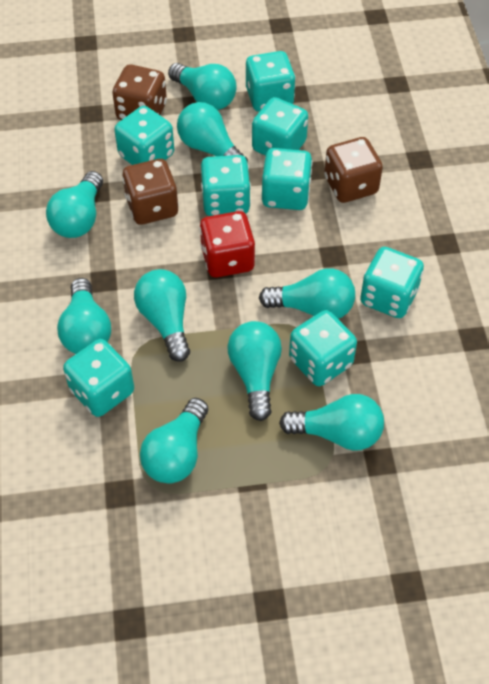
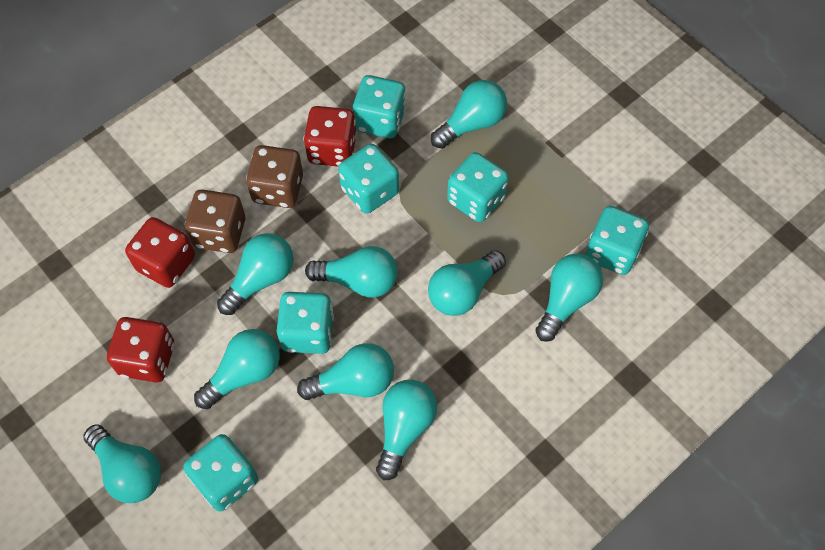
brown dice: 3 -> 2
red dice: 1 -> 3
turquoise dice: 8 -> 6

